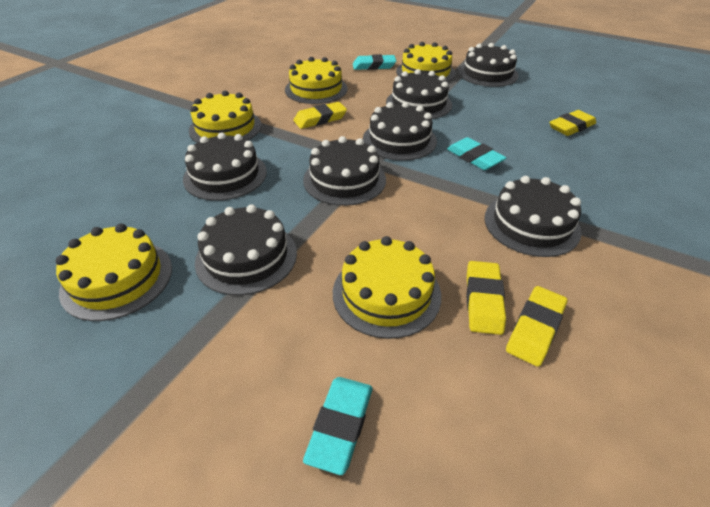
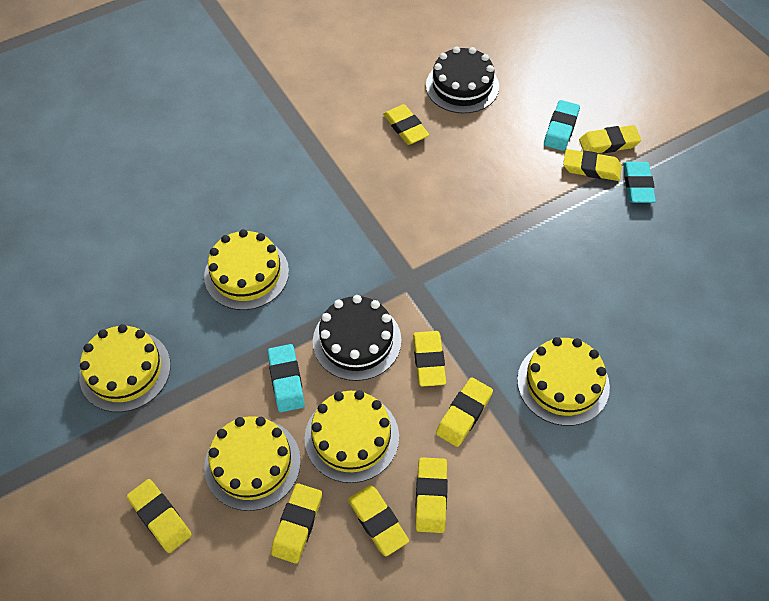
black cake: 7 -> 2
yellow eraser: 4 -> 9

